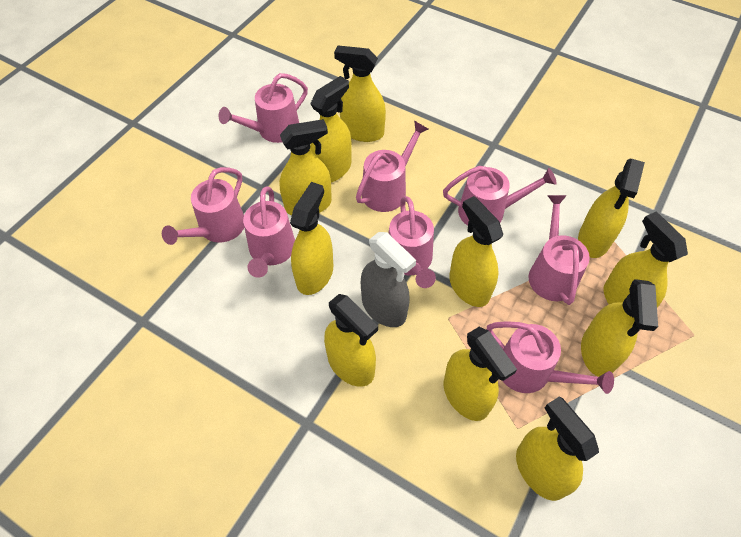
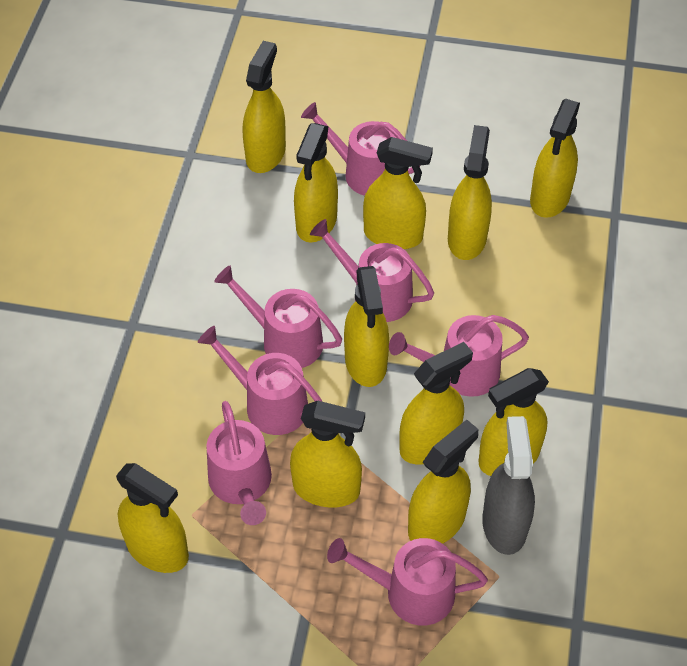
pink watering can: 8 -> 7

